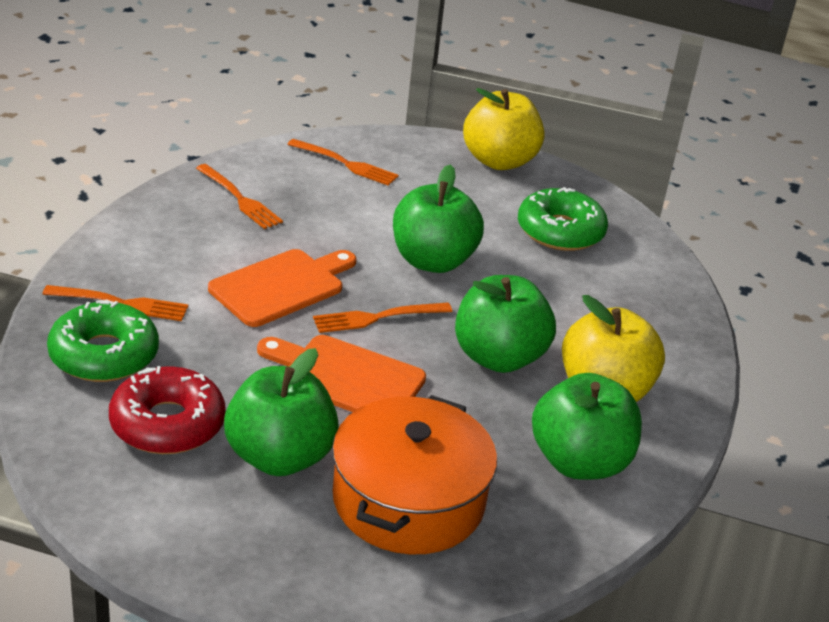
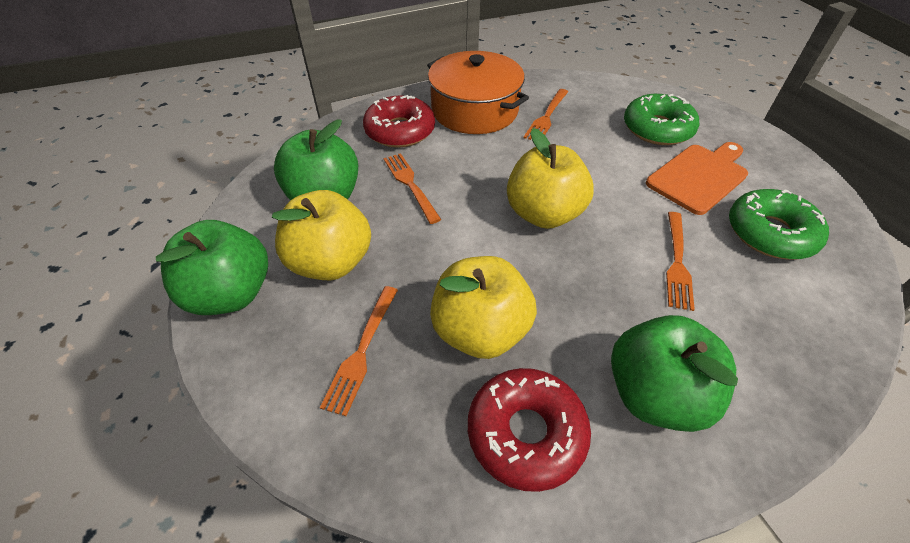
green apple: 4 -> 3
orange cutting board: 2 -> 1
red donut: 1 -> 2
yellow apple: 2 -> 3

